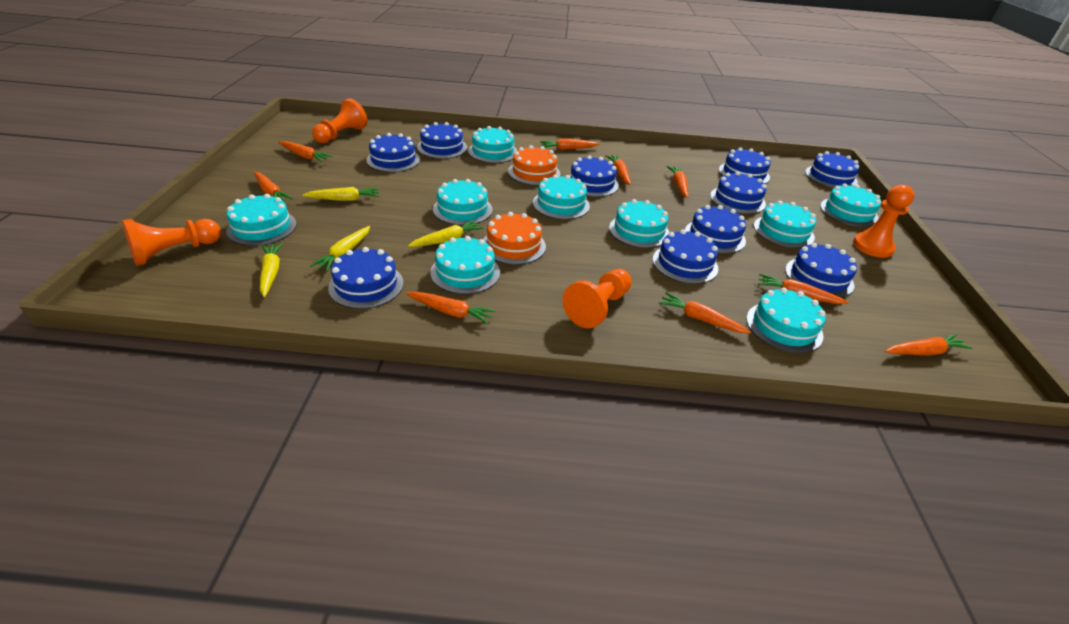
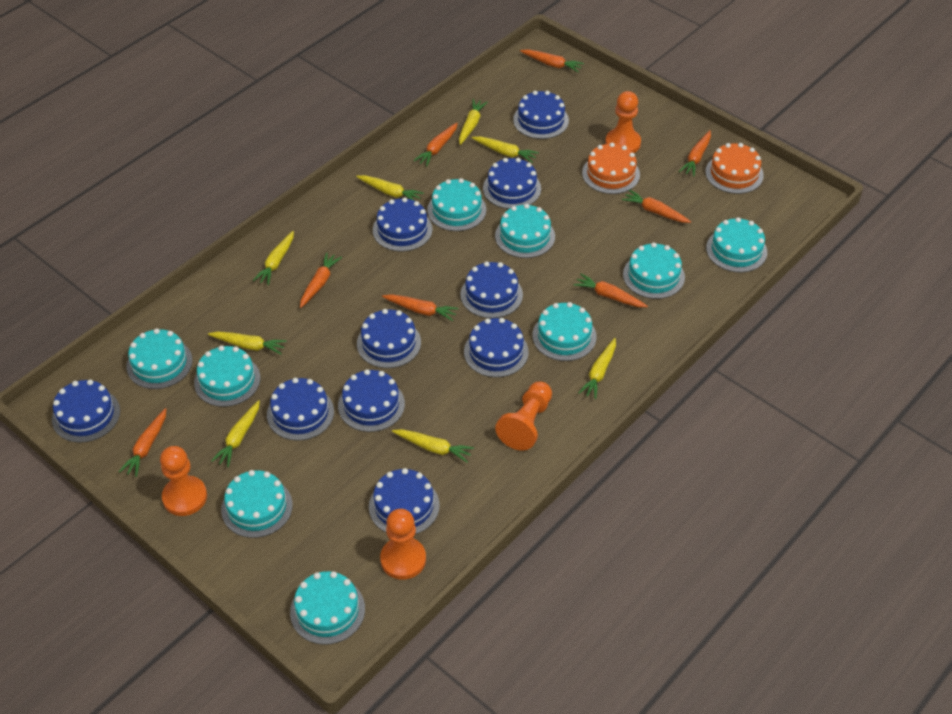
orange carrot: 9 -> 8
yellow carrot: 4 -> 8

